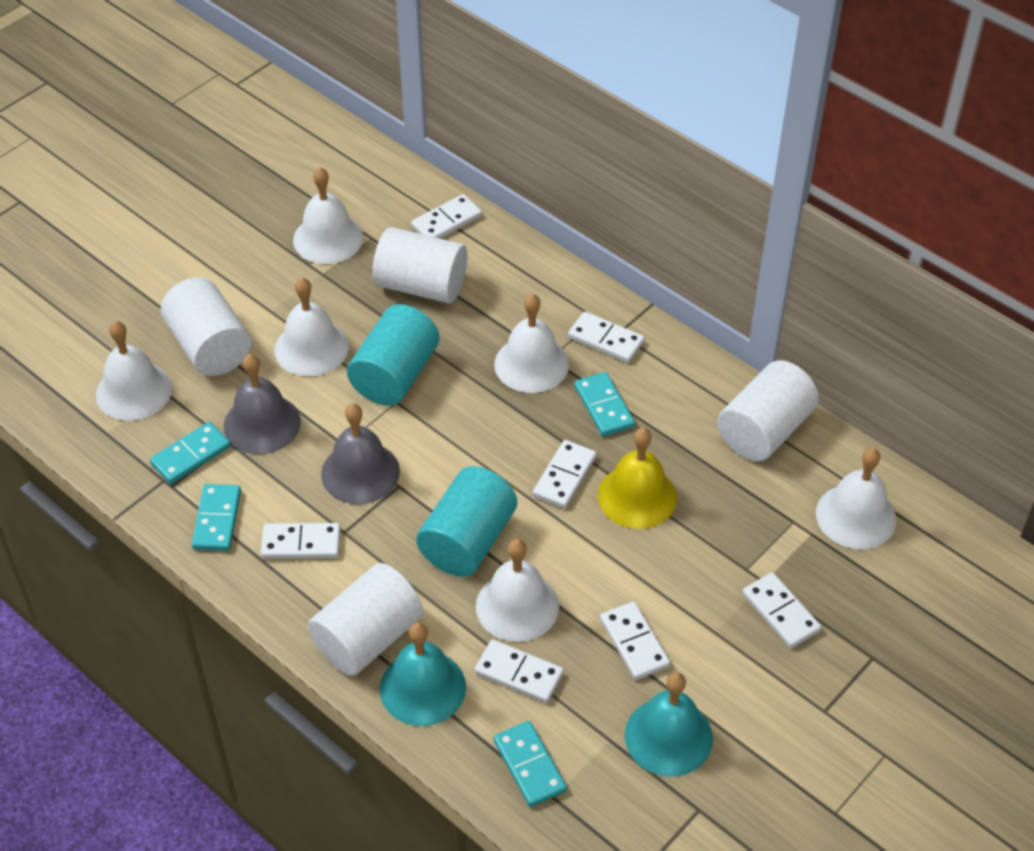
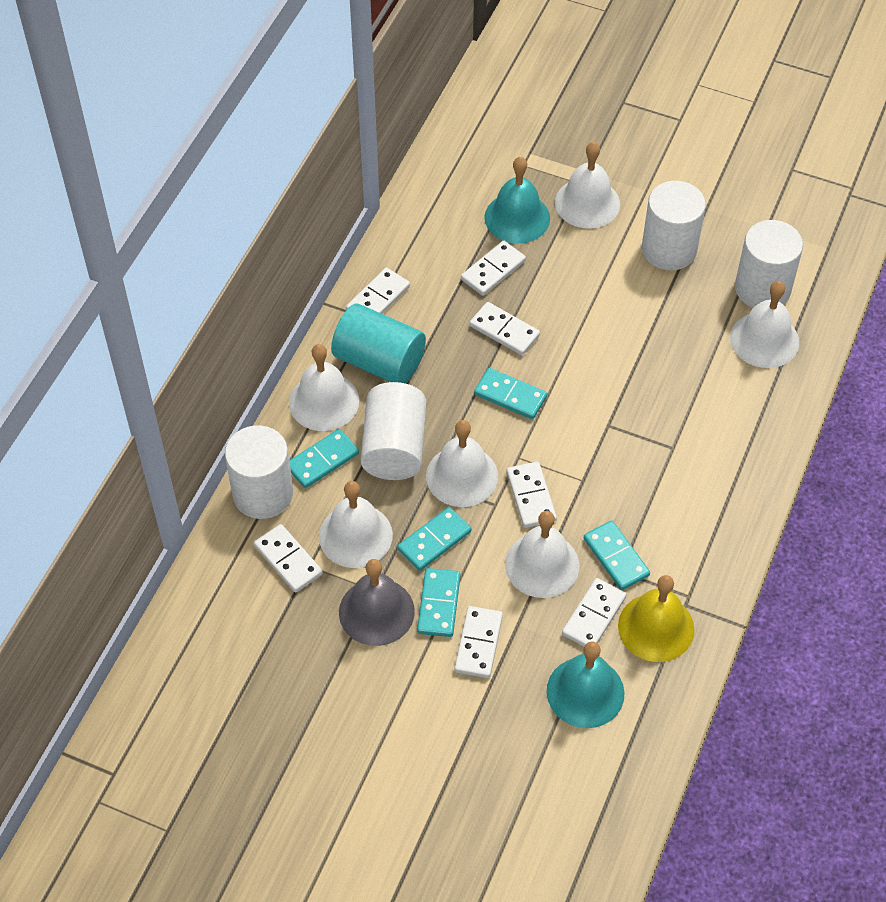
grey bell: 2 -> 1
turquoise cylinder: 2 -> 1
turquoise domino: 4 -> 5

